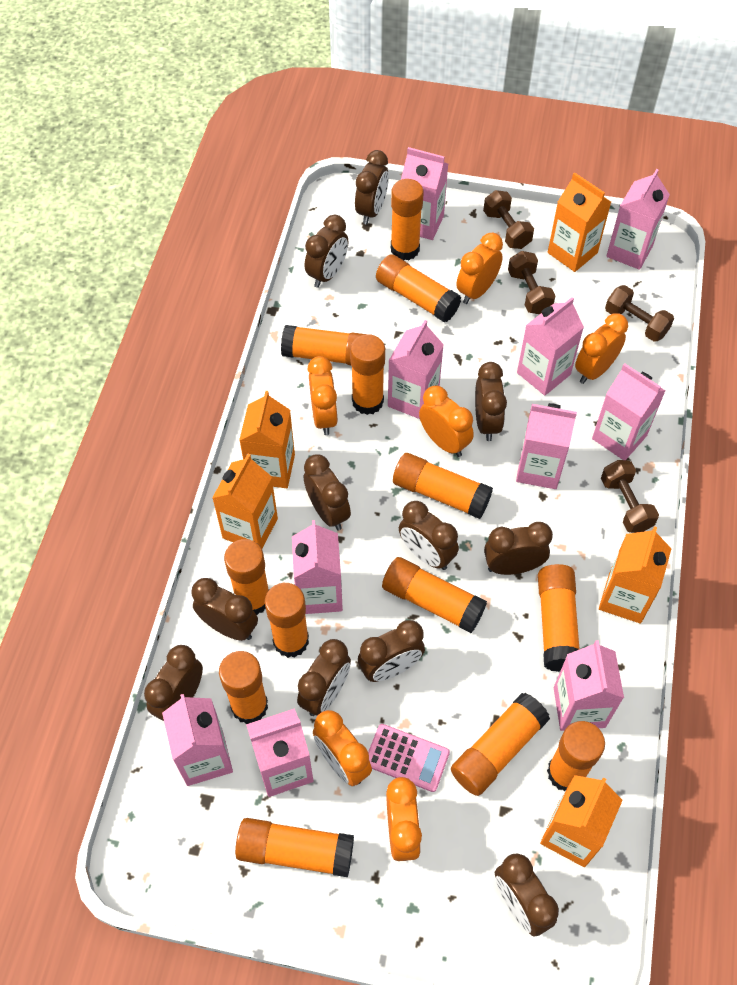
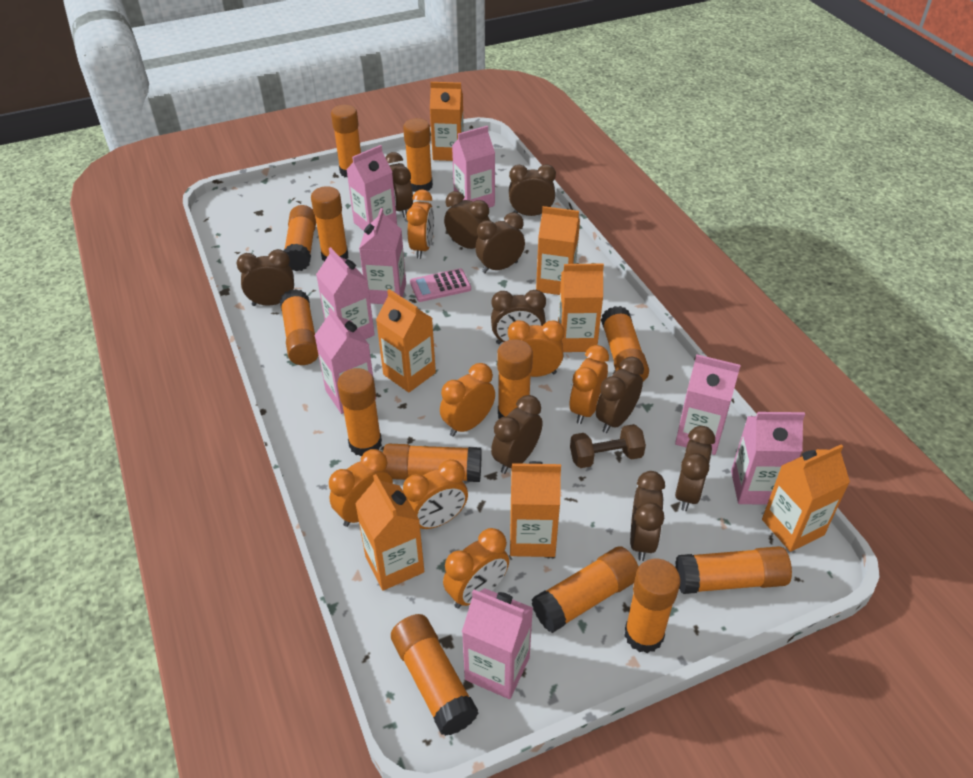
brown clock: 11 -> 10
brown dumbbell: 4 -> 1
orange carton: 5 -> 7
orange clock: 6 -> 7
pink carton: 10 -> 8

